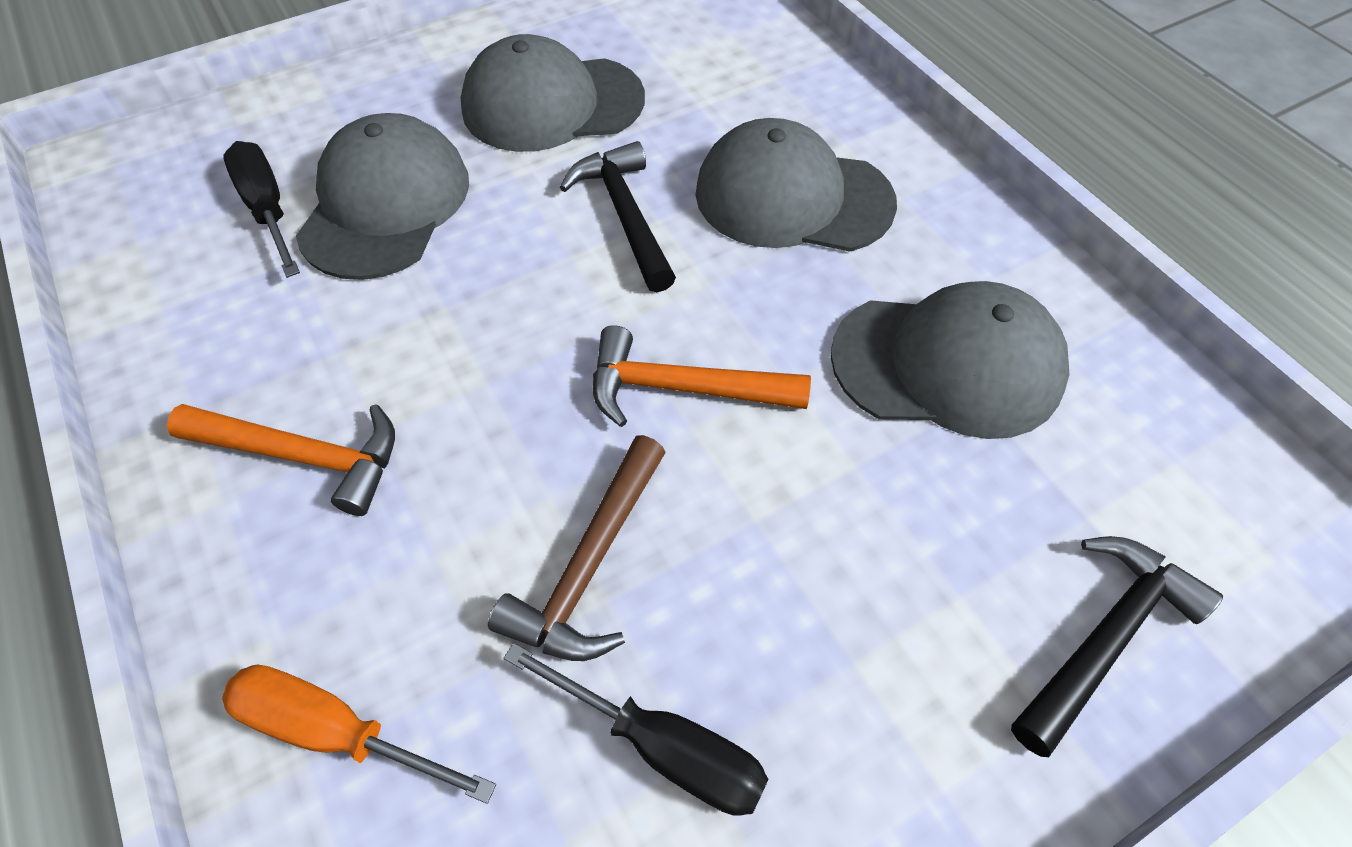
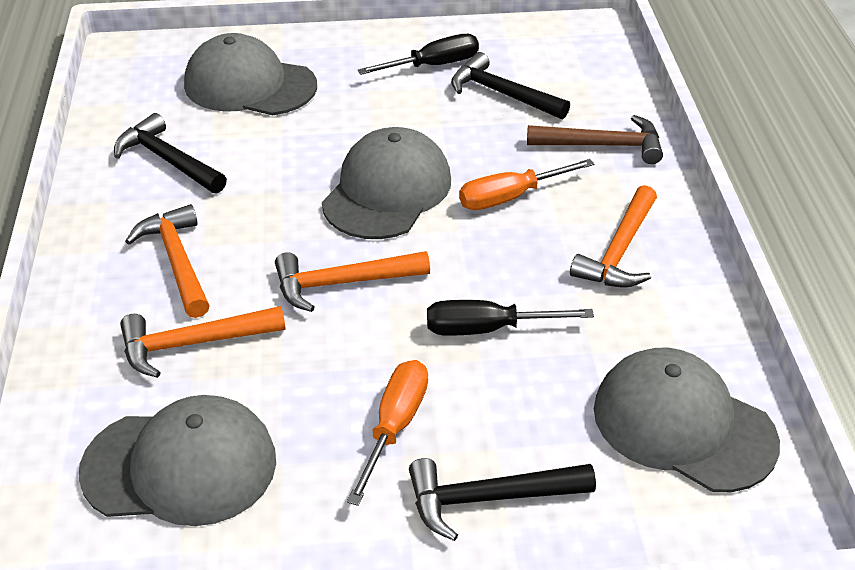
black hammer: 2 -> 3
orange hammer: 2 -> 4
orange screwdriver: 1 -> 2

